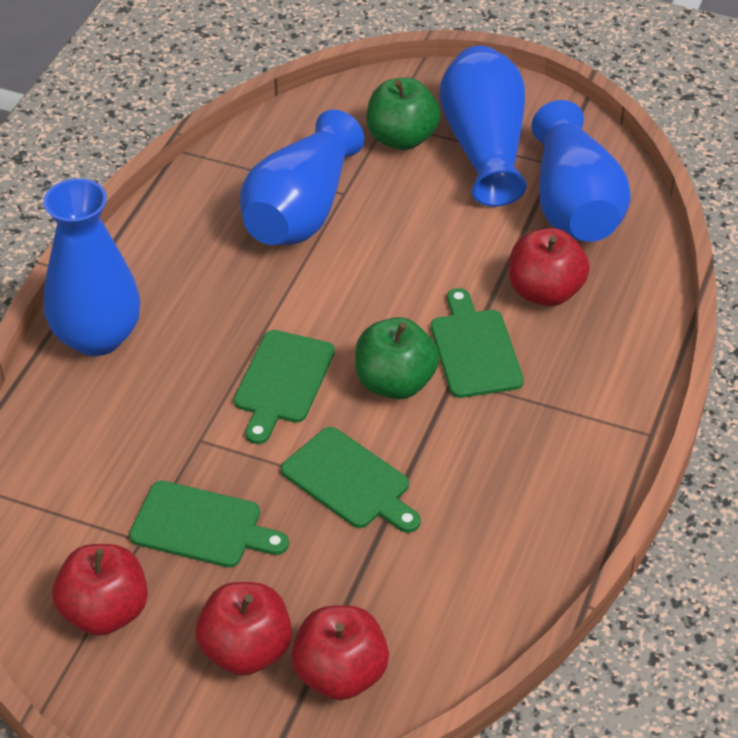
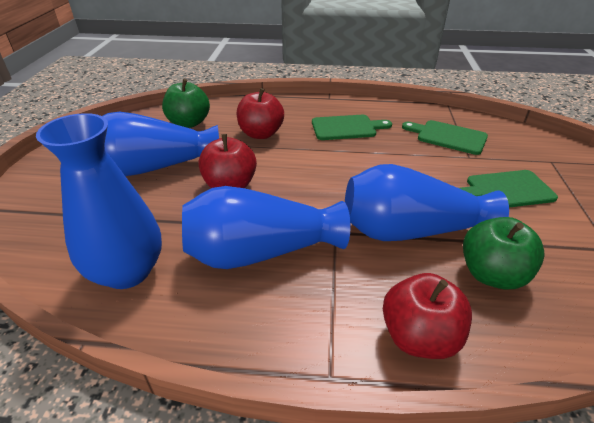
green cutting board: 4 -> 3
red apple: 4 -> 3

